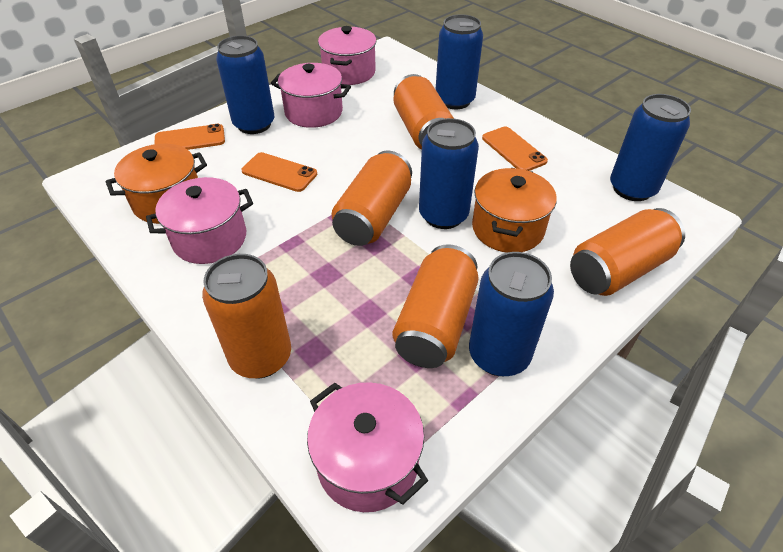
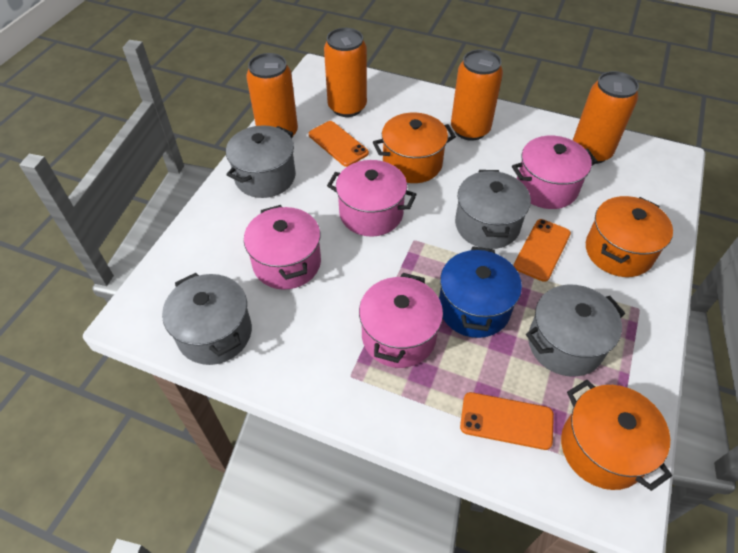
blue can: 5 -> 0
blue pot: 0 -> 1
grey pot: 0 -> 4
orange can: 5 -> 4
orange pot: 2 -> 3

